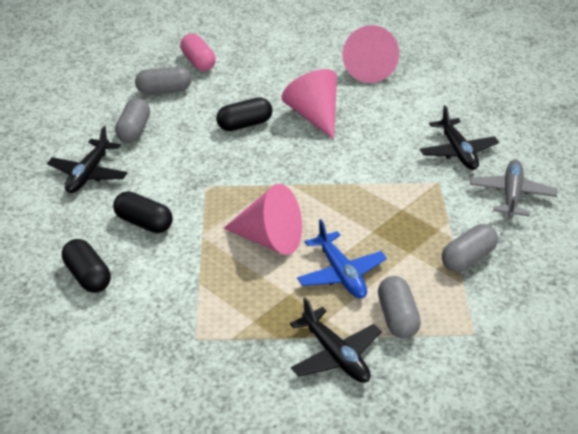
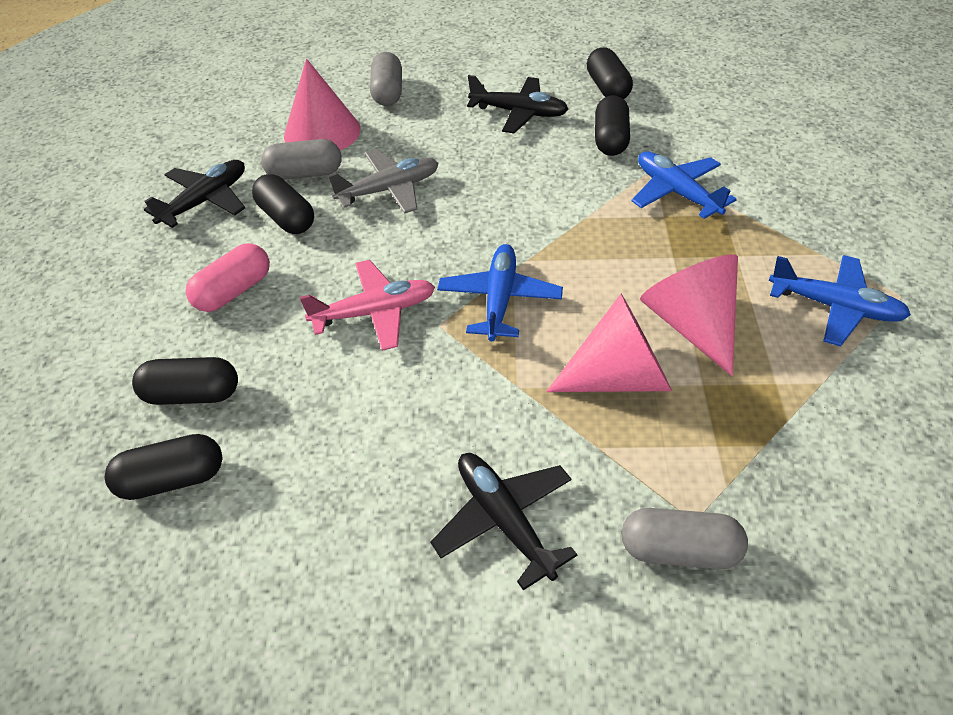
black capsule: 3 -> 5
blue plane: 1 -> 3
grey capsule: 4 -> 3
pink plane: 0 -> 1

